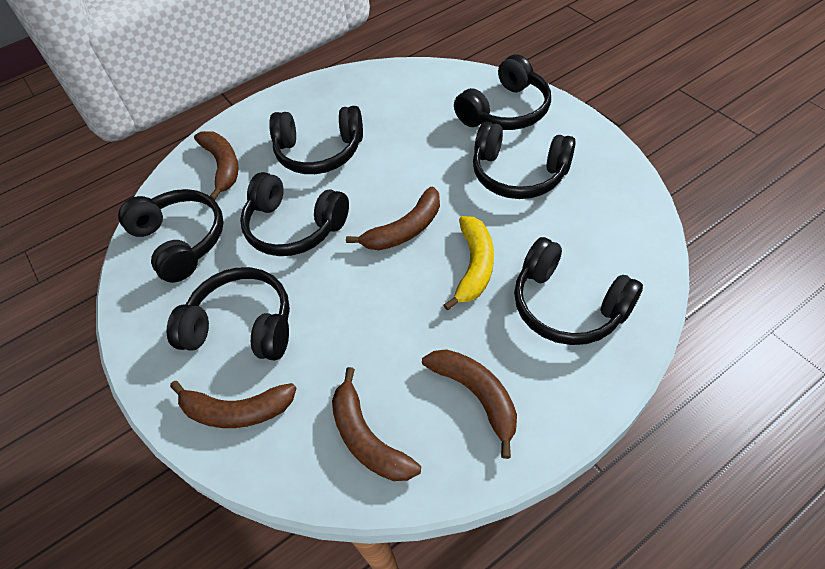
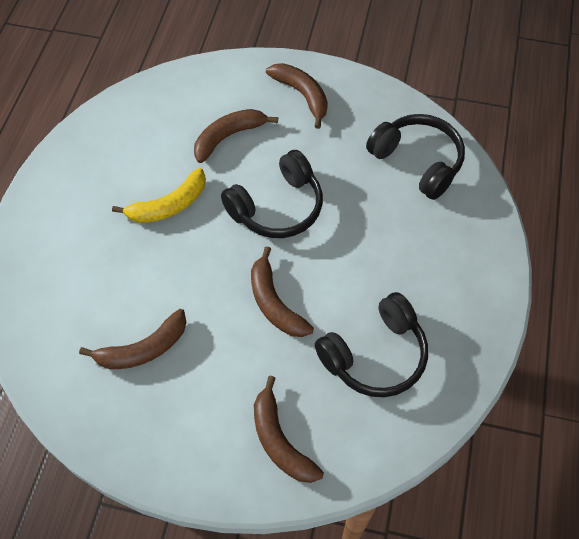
black headphones: 7 -> 3

